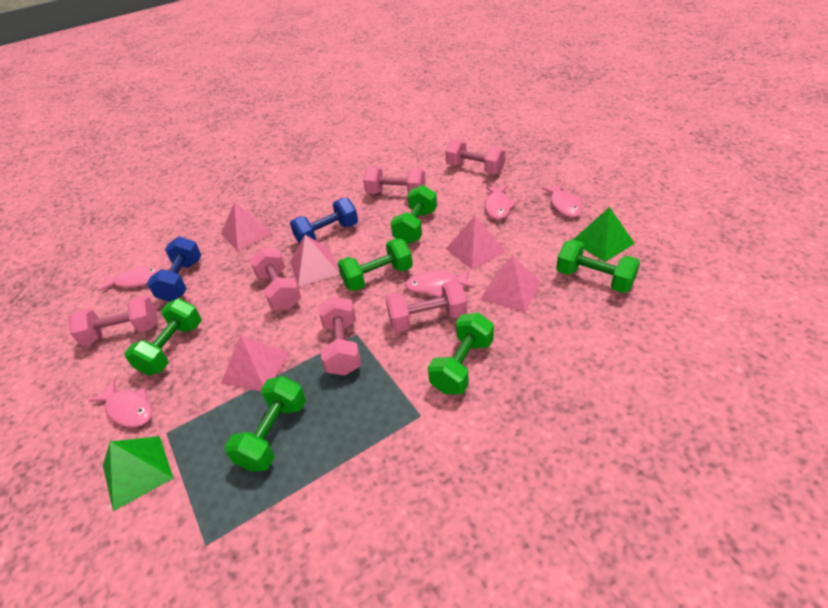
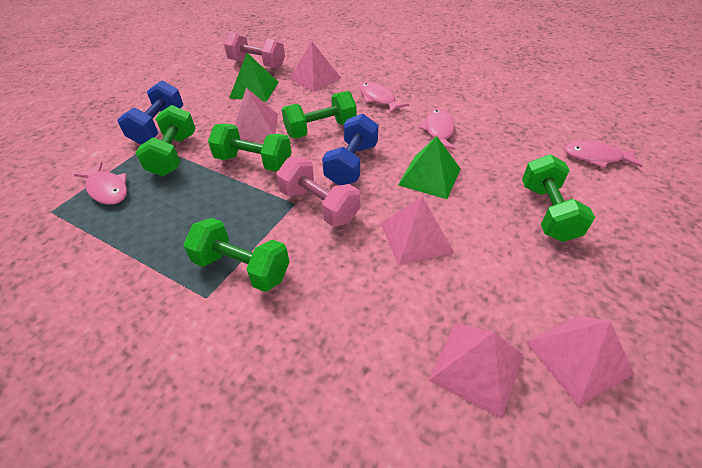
green dumbbell: 6 -> 5
pink dumbbell: 6 -> 2
pink fish: 5 -> 4

